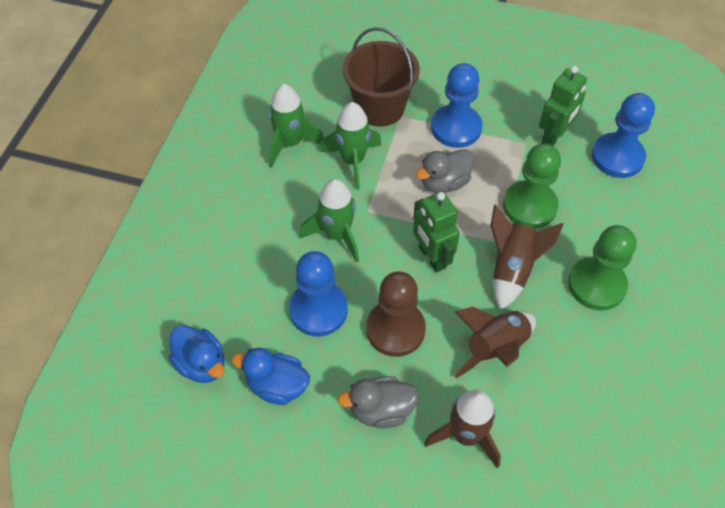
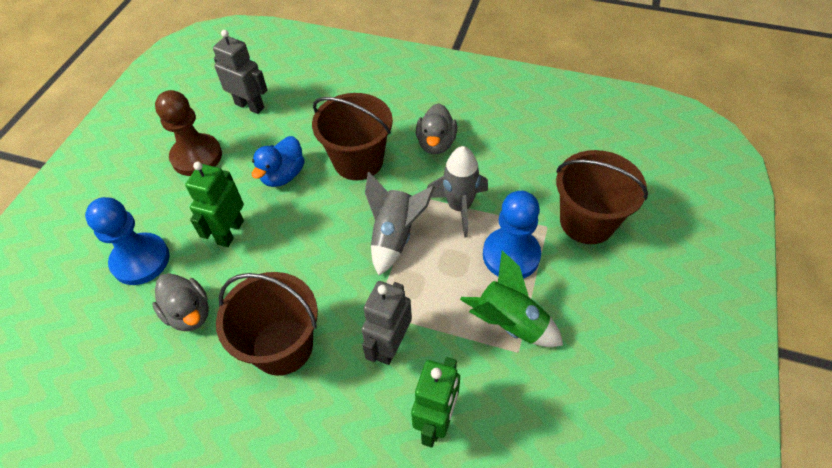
blue duck: 2 -> 1
blue pawn: 3 -> 2
brown bucket: 1 -> 3
brown rocket: 3 -> 0
green pawn: 2 -> 0
green rocket: 3 -> 1
grey robot: 0 -> 2
grey rocket: 0 -> 2

